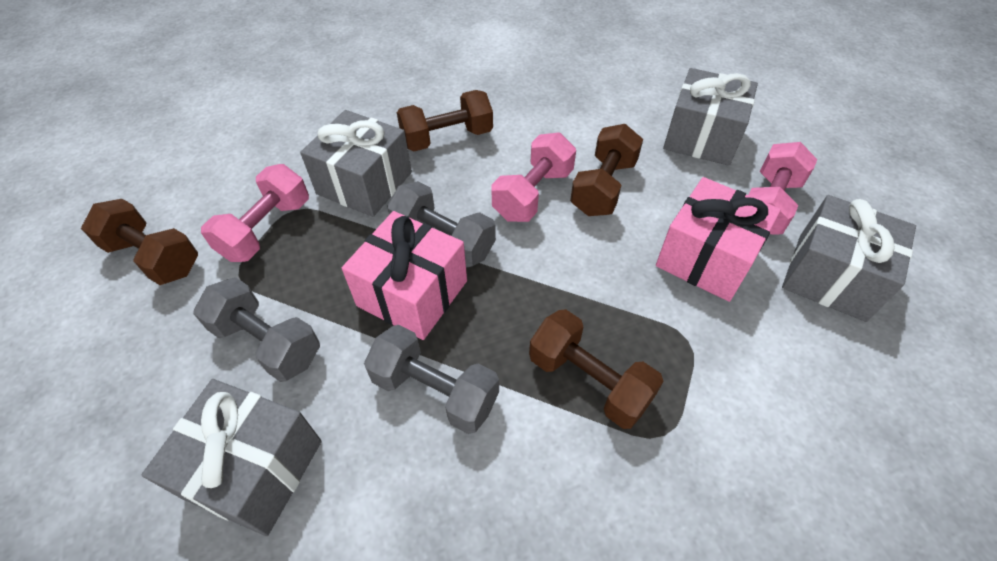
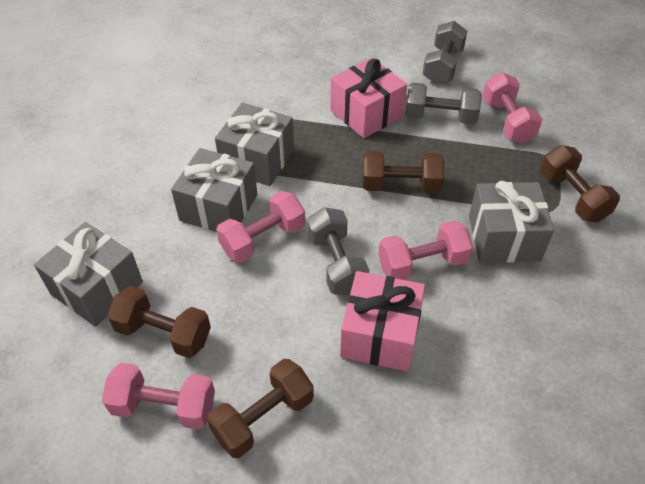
pink dumbbell: 3 -> 4

